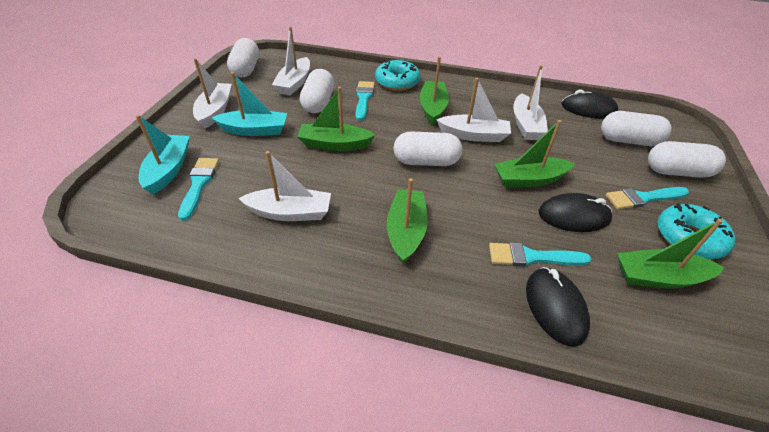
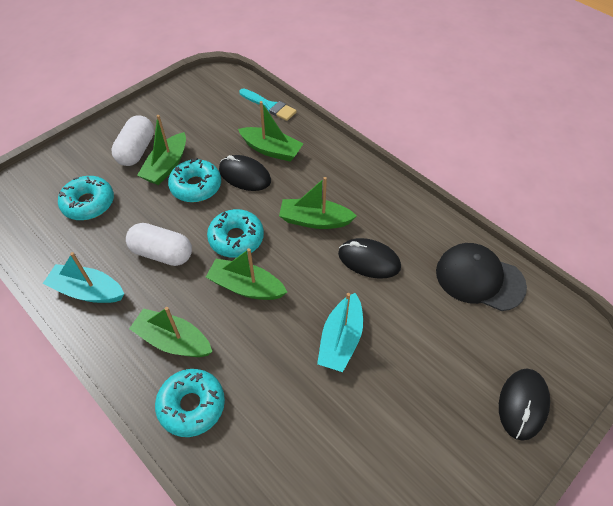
black cap: 0 -> 1
turquoise brush: 4 -> 1
turquoise donut: 2 -> 4
white boat: 5 -> 0
white capsule: 5 -> 2

